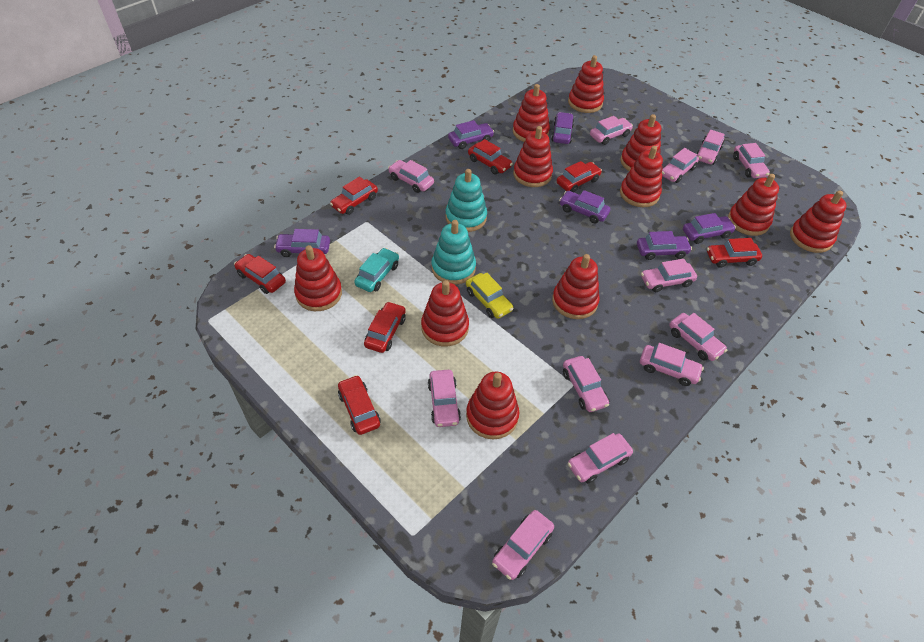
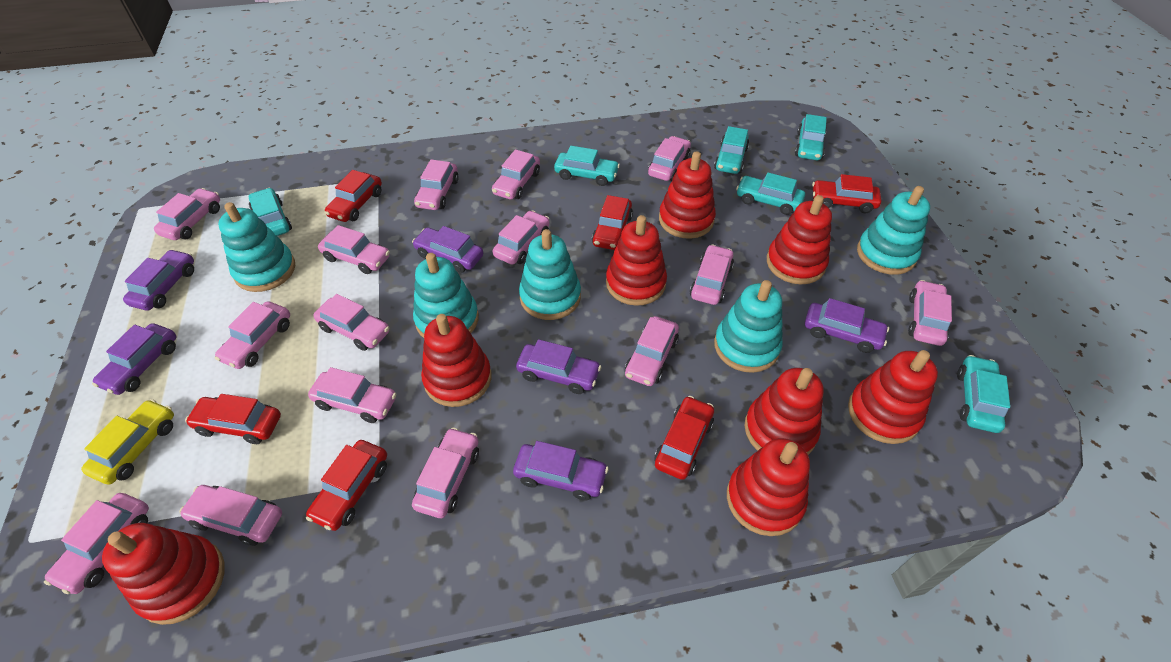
pink car: 12 -> 15
red car: 7 -> 6
red stacking toy: 11 -> 8
turquoise car: 1 -> 6
turquoise stacking toy: 2 -> 5

